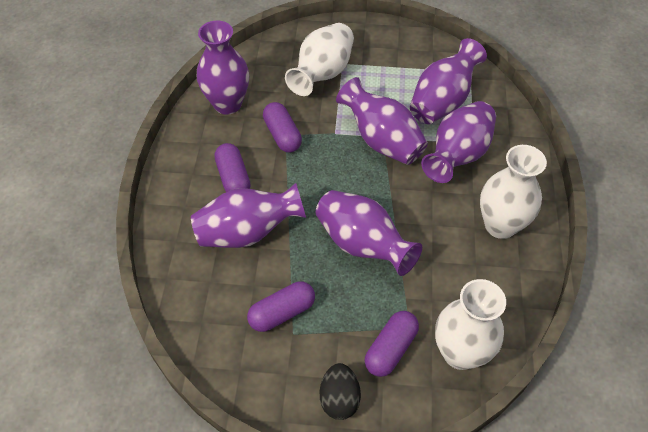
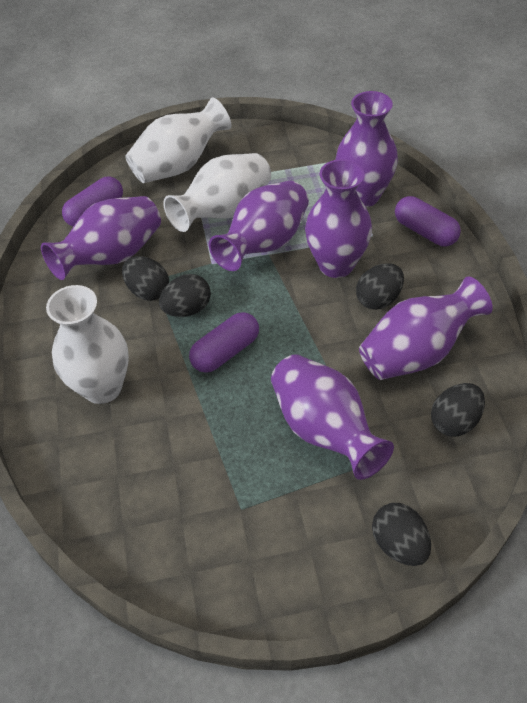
black egg: 1 -> 5
purple capsule: 4 -> 3

